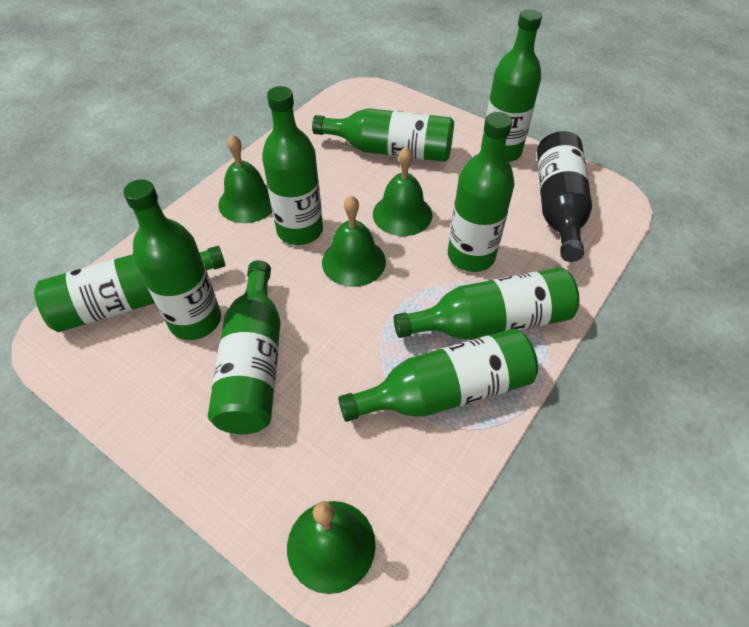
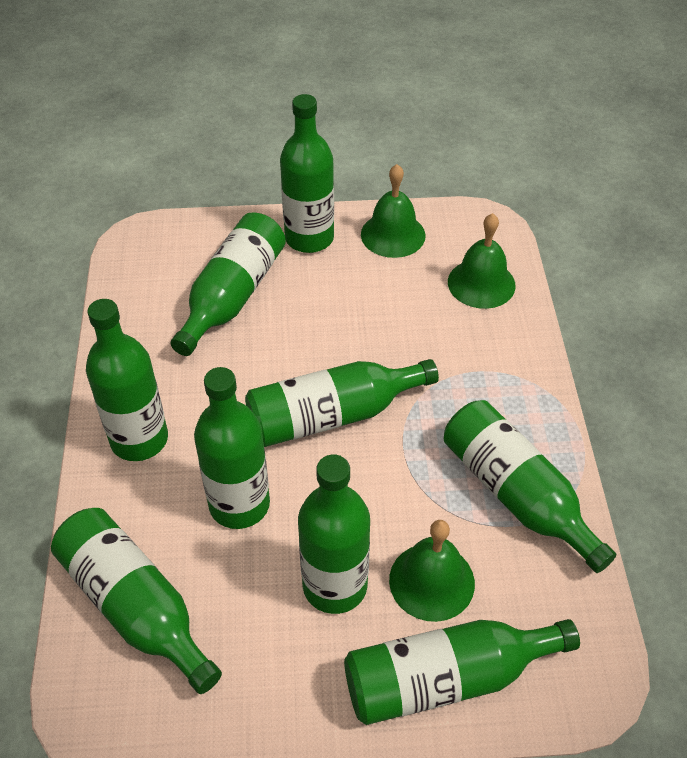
black bottle: 1 -> 0
green bell: 4 -> 3

